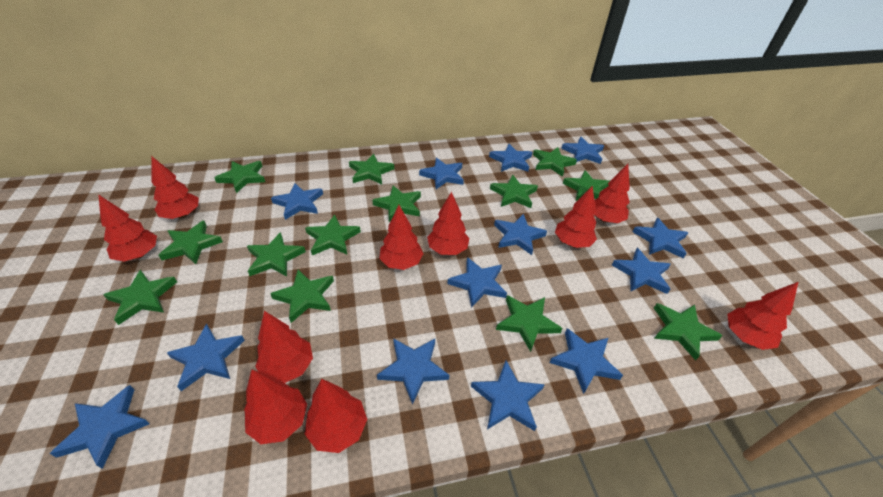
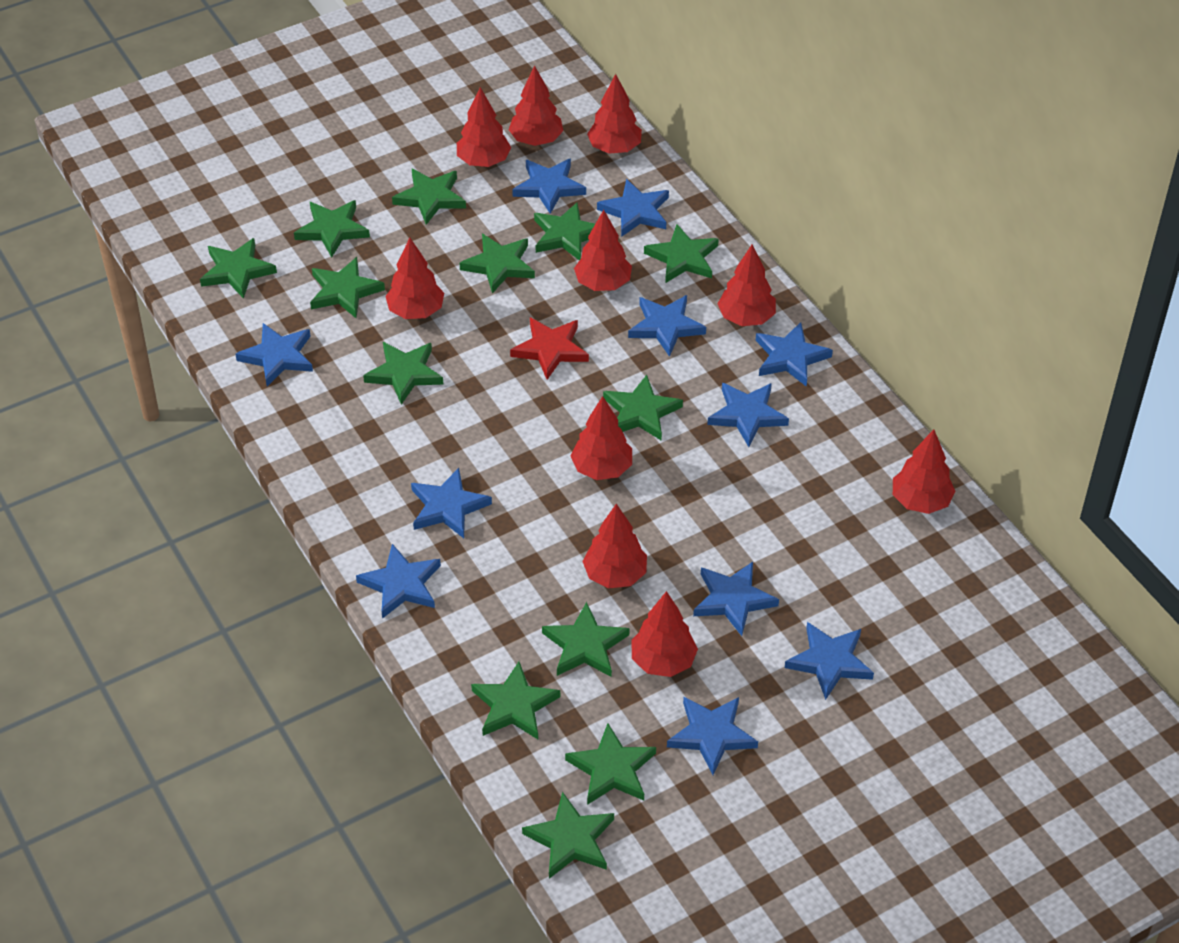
blue star: 13 -> 11
red star: 0 -> 1

